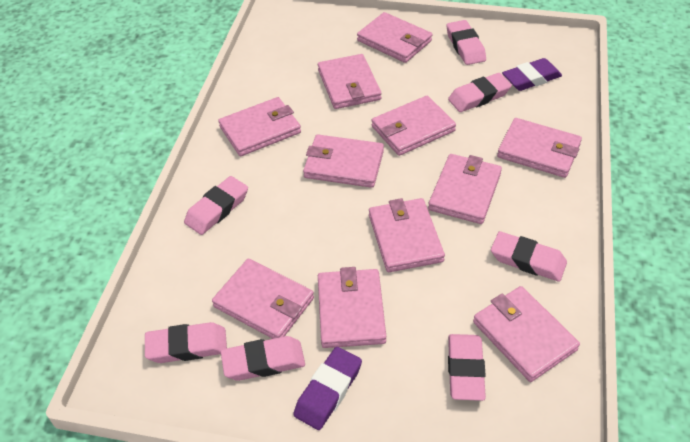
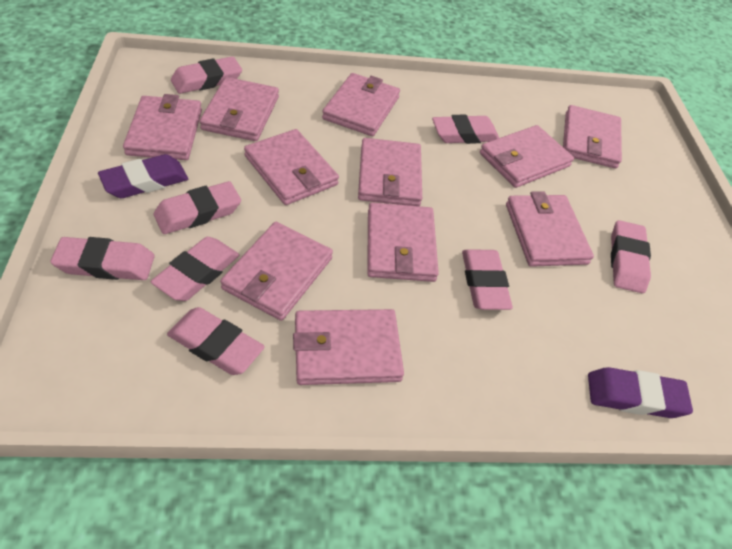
pink eraser: 7 -> 8

